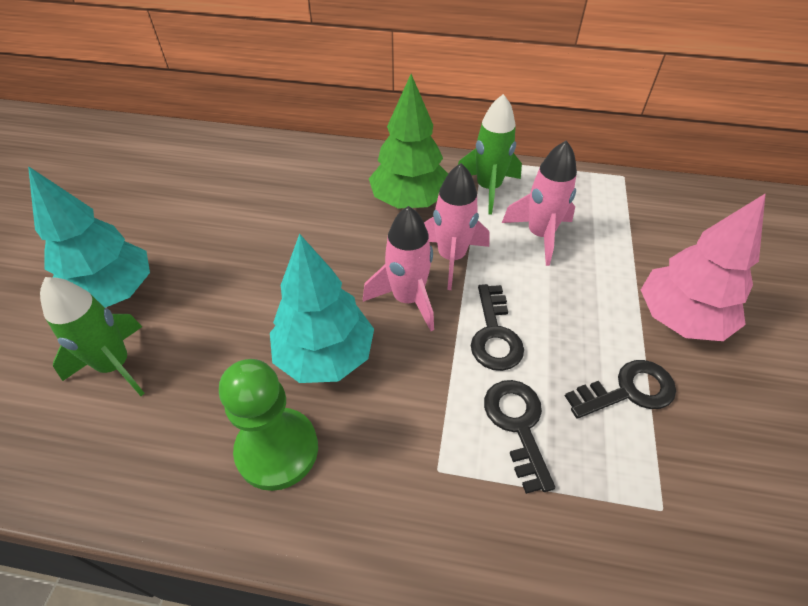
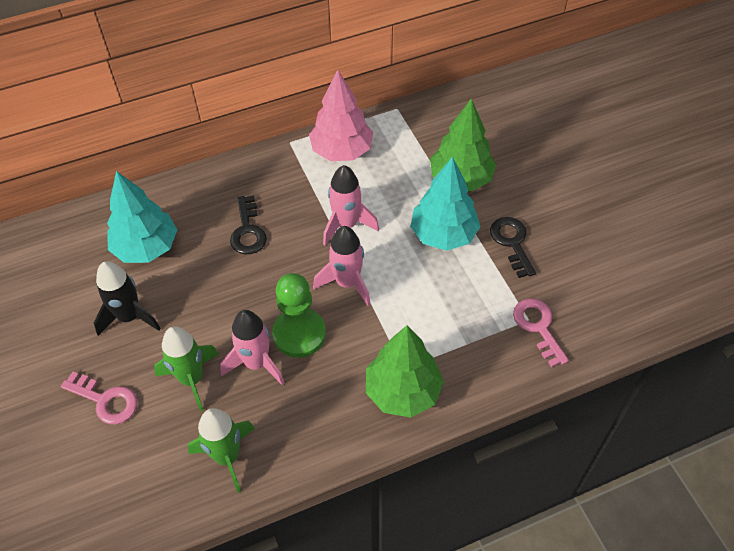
black key: 3 -> 2
black rocket: 0 -> 1
green tree: 1 -> 2
pink key: 0 -> 2

